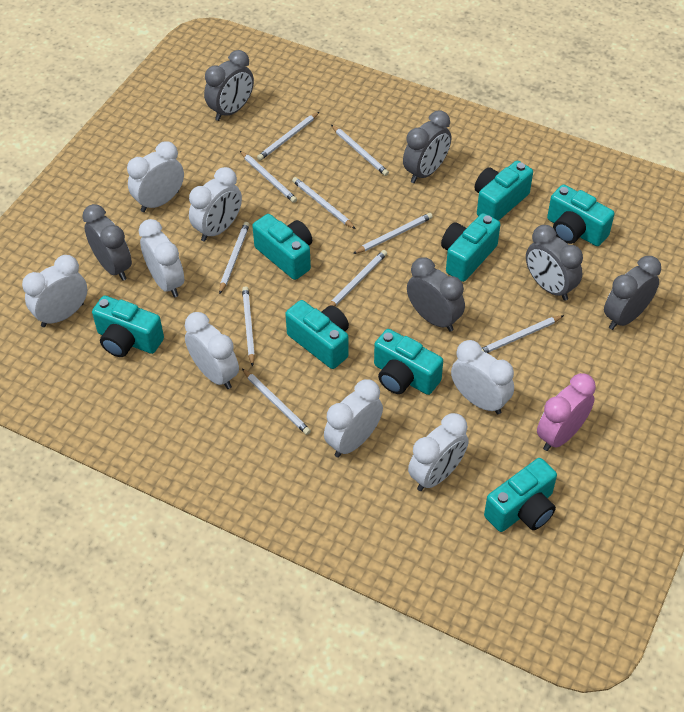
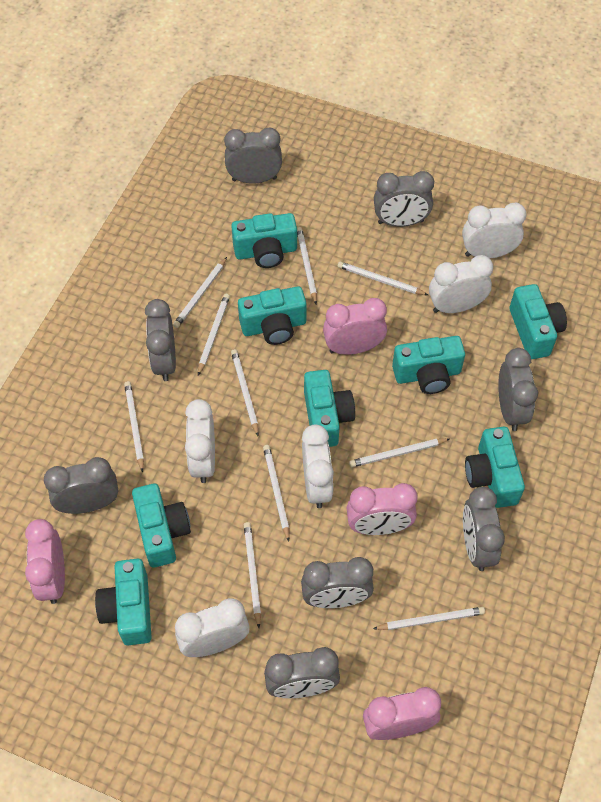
grey clock: 6 -> 8
pink clock: 1 -> 4
white clock: 8 -> 5

